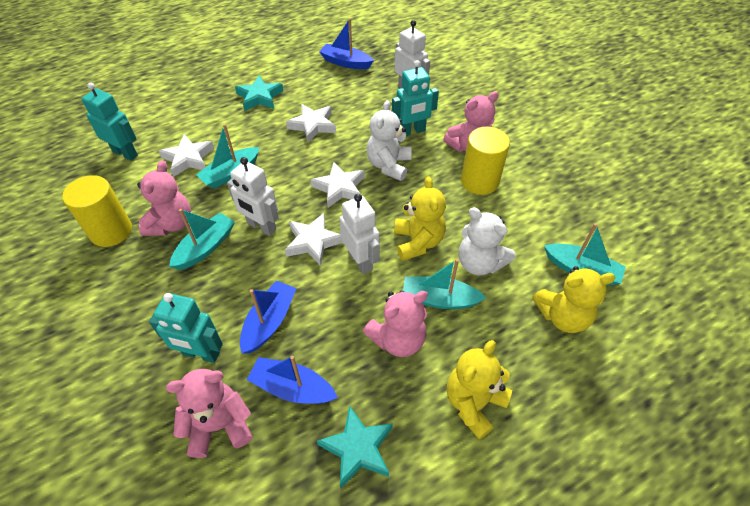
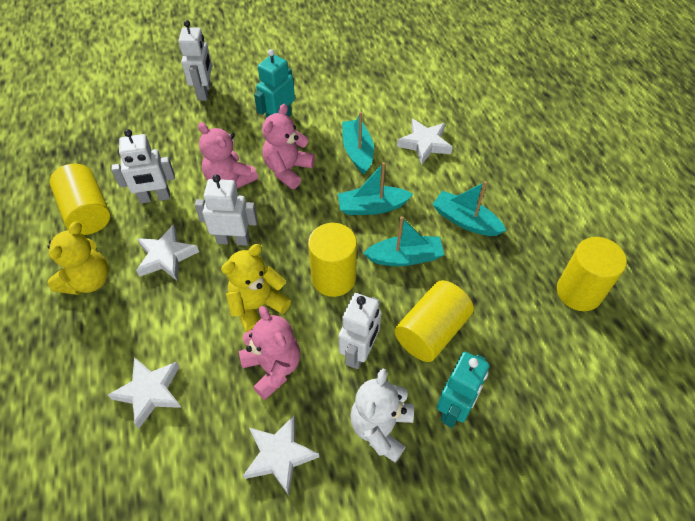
blue boat: 3 -> 0
pink teddy bear: 4 -> 3
turquoise robot: 3 -> 2
turquoise star: 2 -> 0
white robot: 3 -> 4
white teddy bear: 2 -> 1
yellow cylinder: 2 -> 4
yellow teddy bear: 3 -> 2

